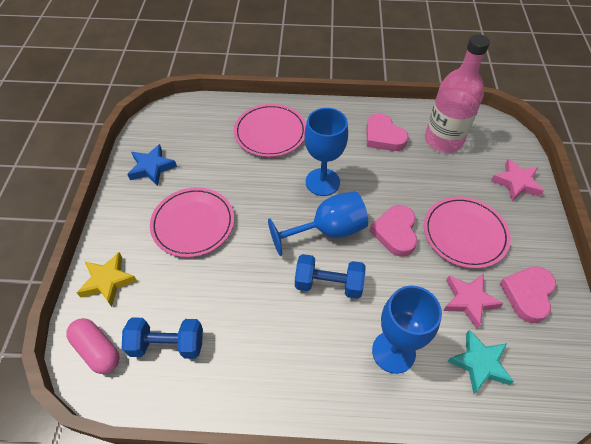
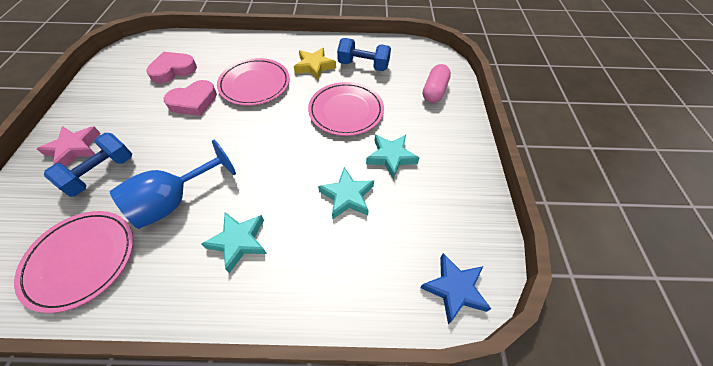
blue goblet: 3 -> 1
pink bottle: 1 -> 0
pink heart: 3 -> 2
pink star: 2 -> 1
turquoise star: 1 -> 3

